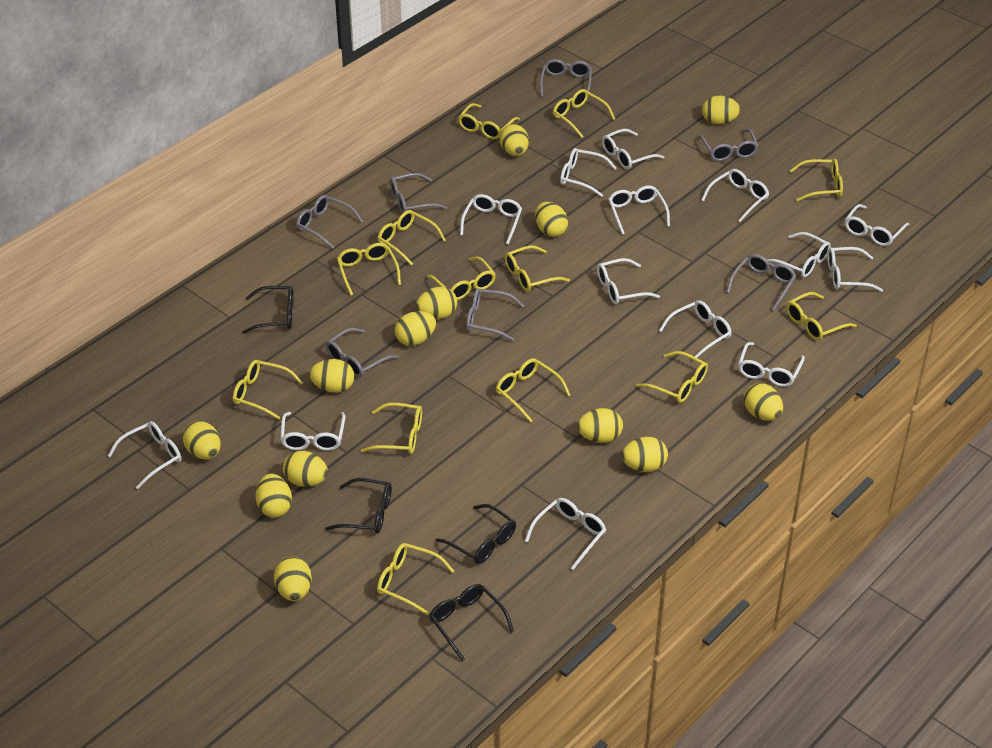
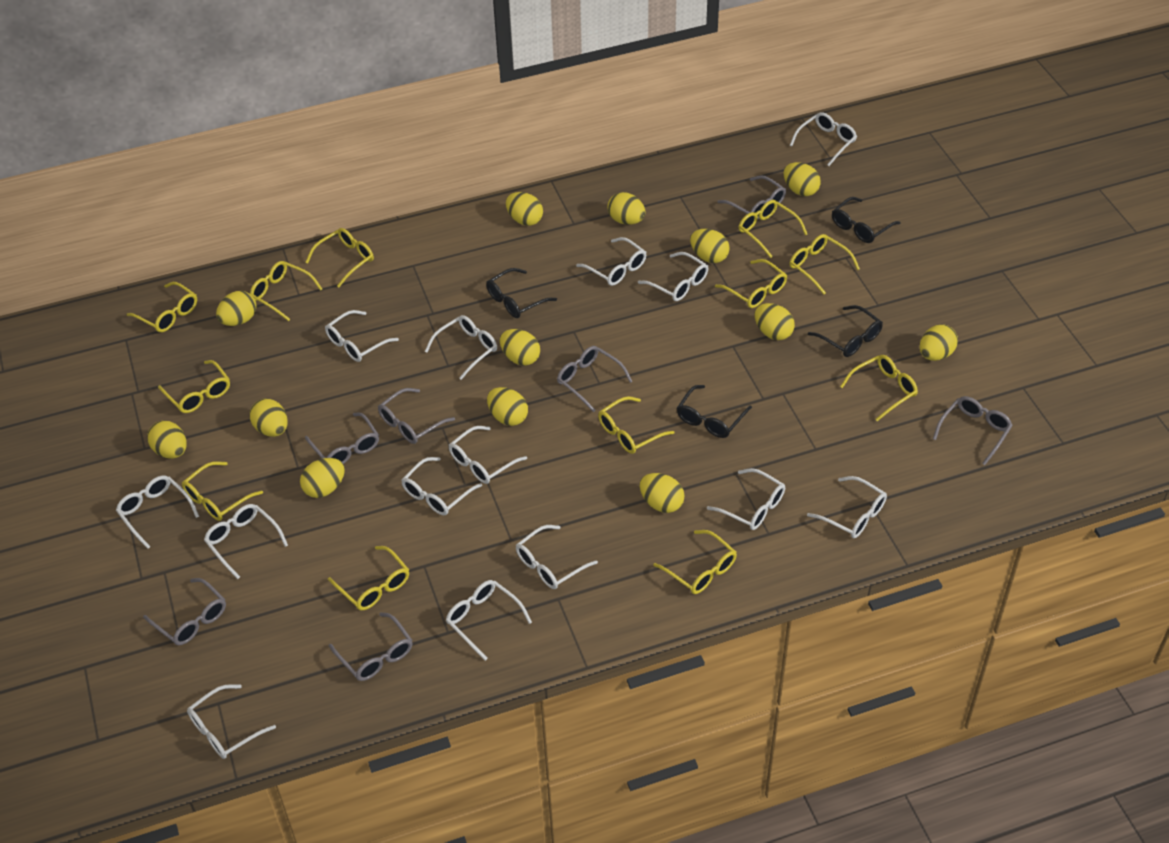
yellow glasses: 13 -> 12

